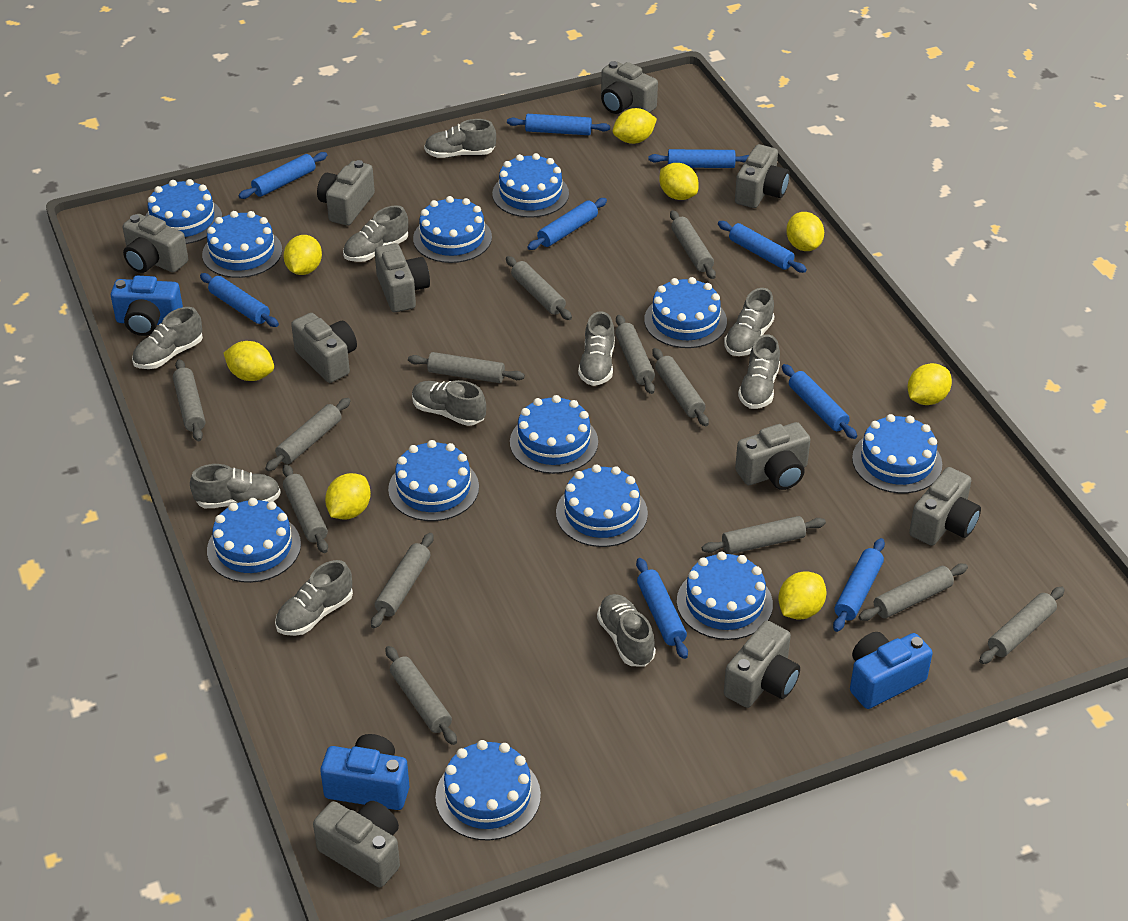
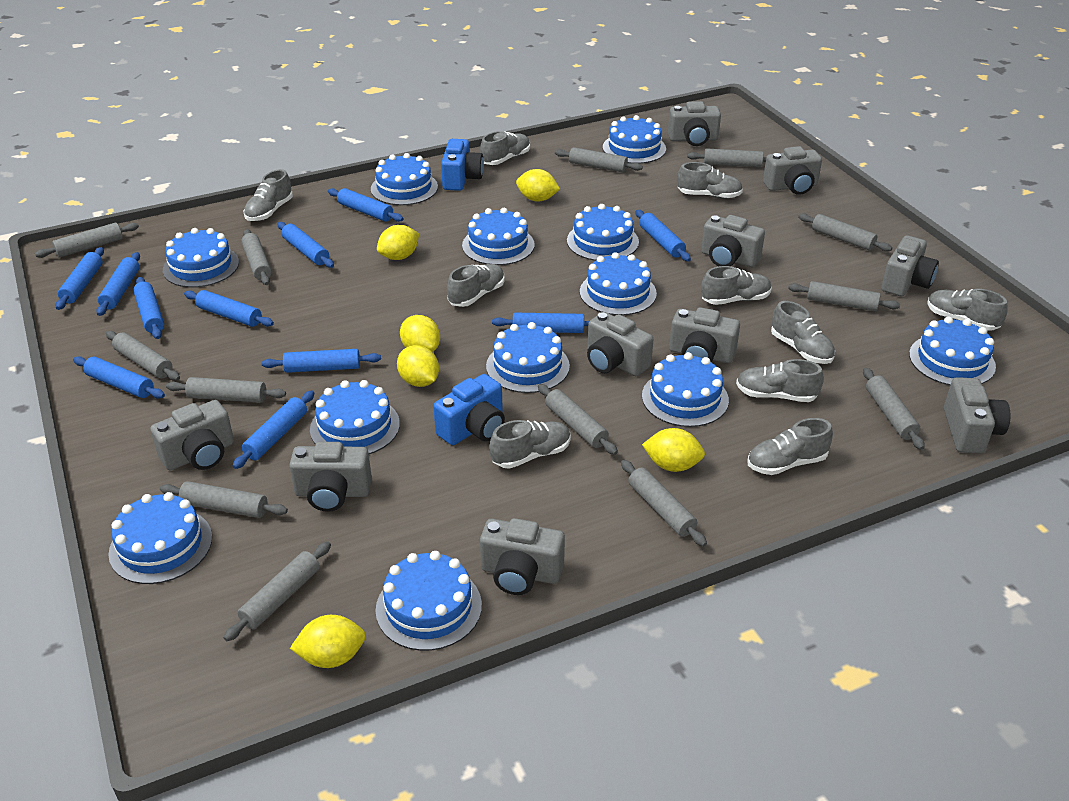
blue camera: 3 -> 2
blue rolling pin: 9 -> 11
yellow lemon: 8 -> 6

